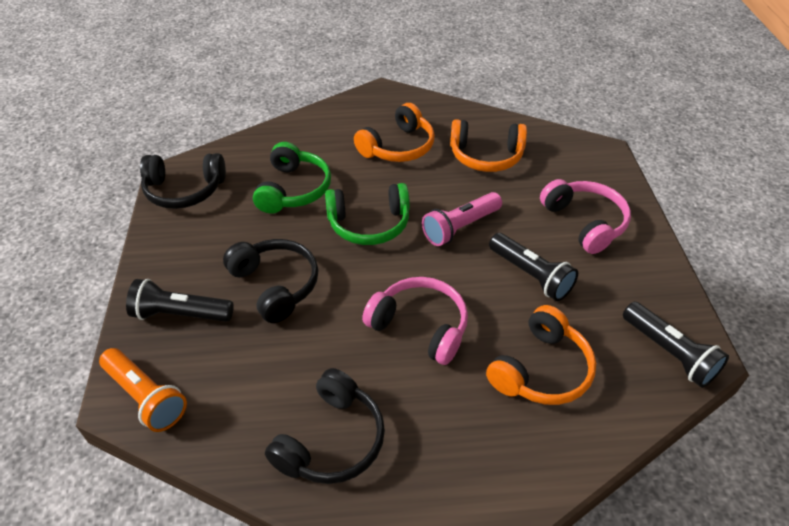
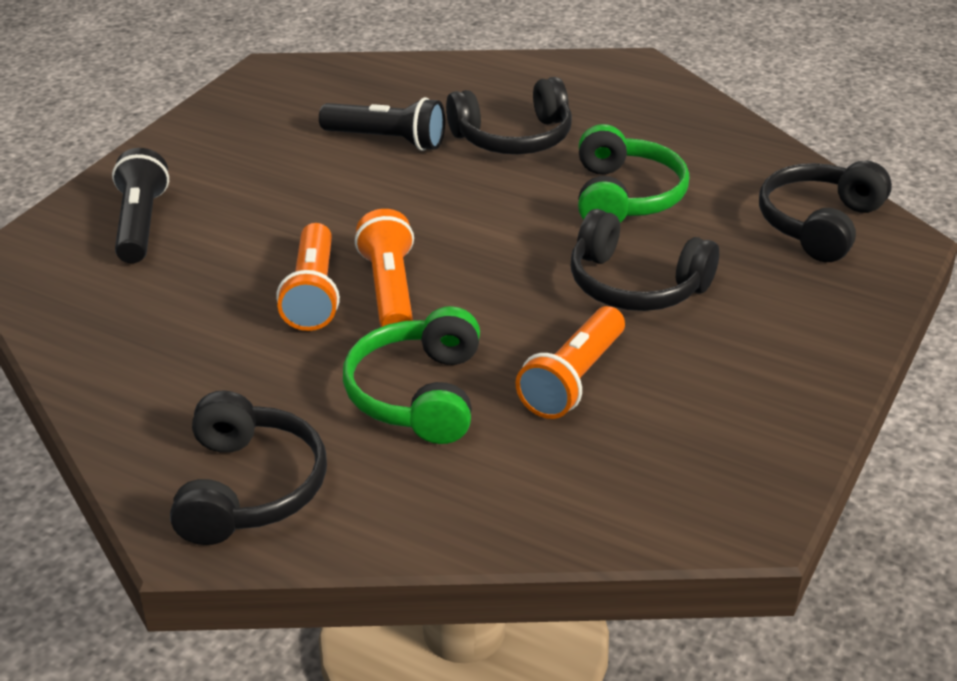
black flashlight: 3 -> 2
black headphones: 3 -> 4
orange flashlight: 1 -> 3
orange headphones: 3 -> 0
pink flashlight: 1 -> 0
pink headphones: 2 -> 0

